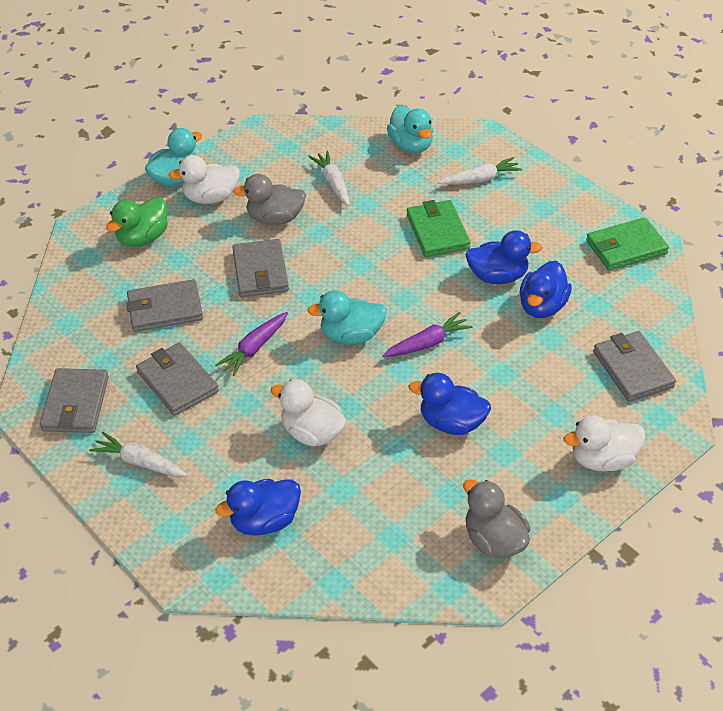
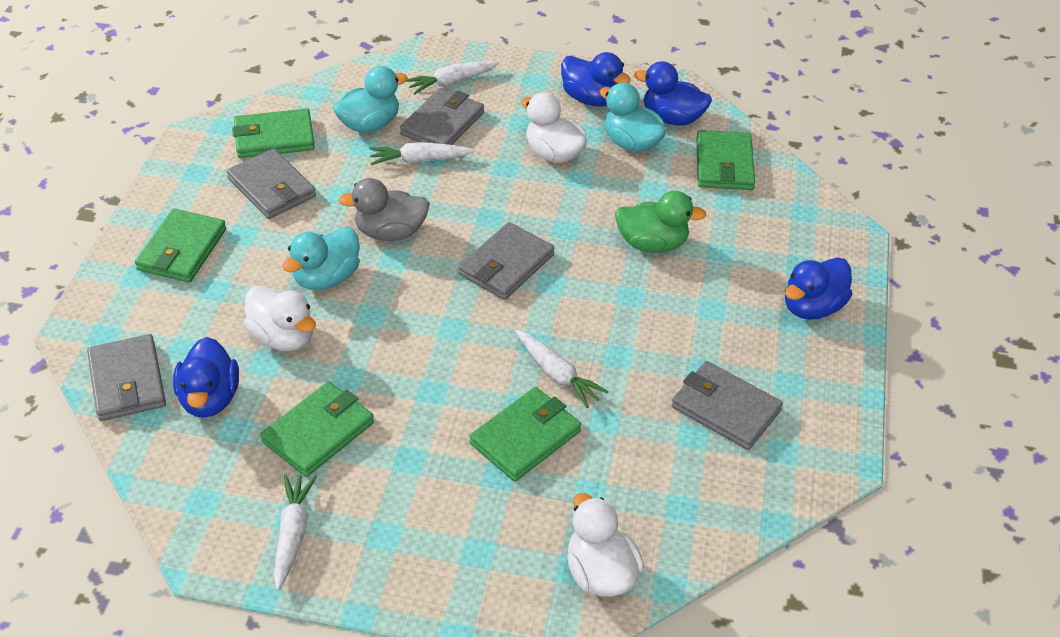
green wallet: 2 -> 5
grey duck: 2 -> 1
purple carrot: 2 -> 0
white carrot: 3 -> 4

